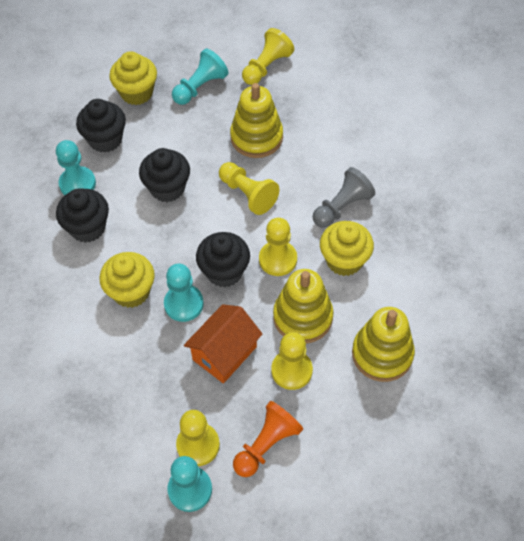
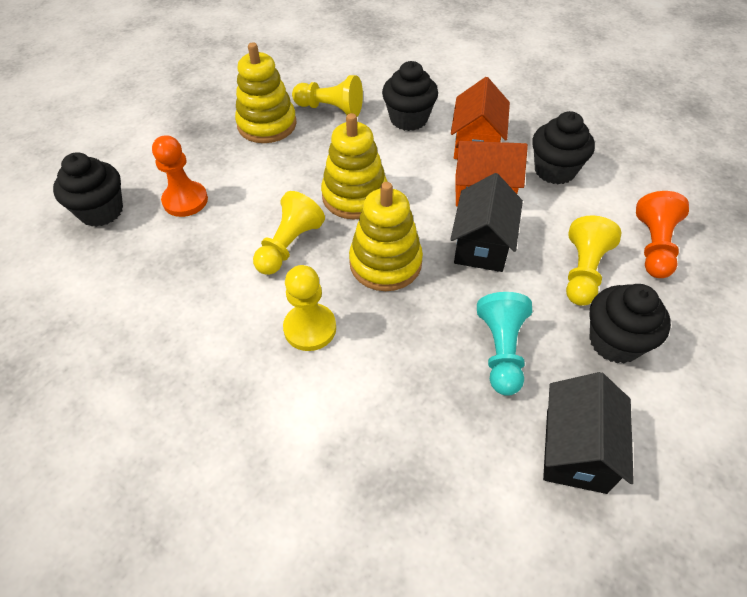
black house: 0 -> 2
grey pawn: 1 -> 0
orange house: 1 -> 2
orange pawn: 1 -> 2
turquoise pawn: 4 -> 1
yellow cupcake: 3 -> 0
yellow pawn: 5 -> 4

